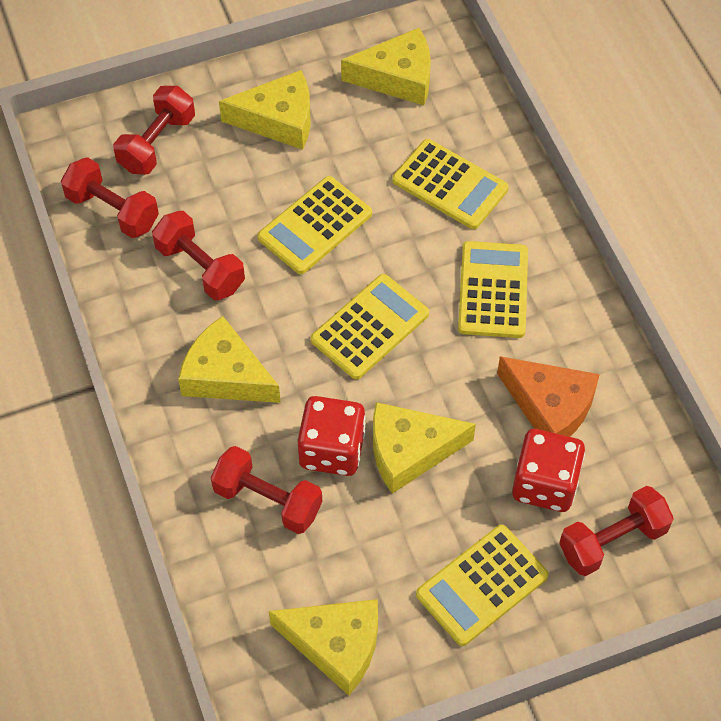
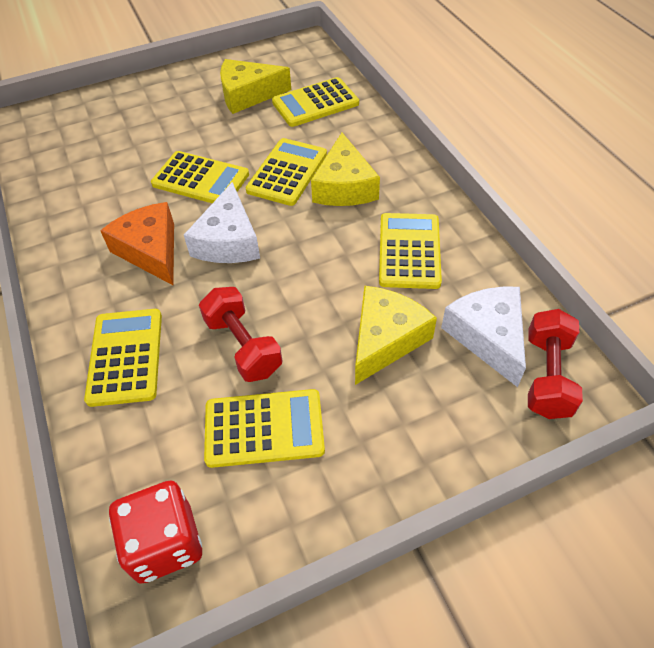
red dice: 2 -> 1
red dumbbell: 5 -> 2
white cheese: 0 -> 2
yellow calculator: 5 -> 6
yellow cheese: 5 -> 3

